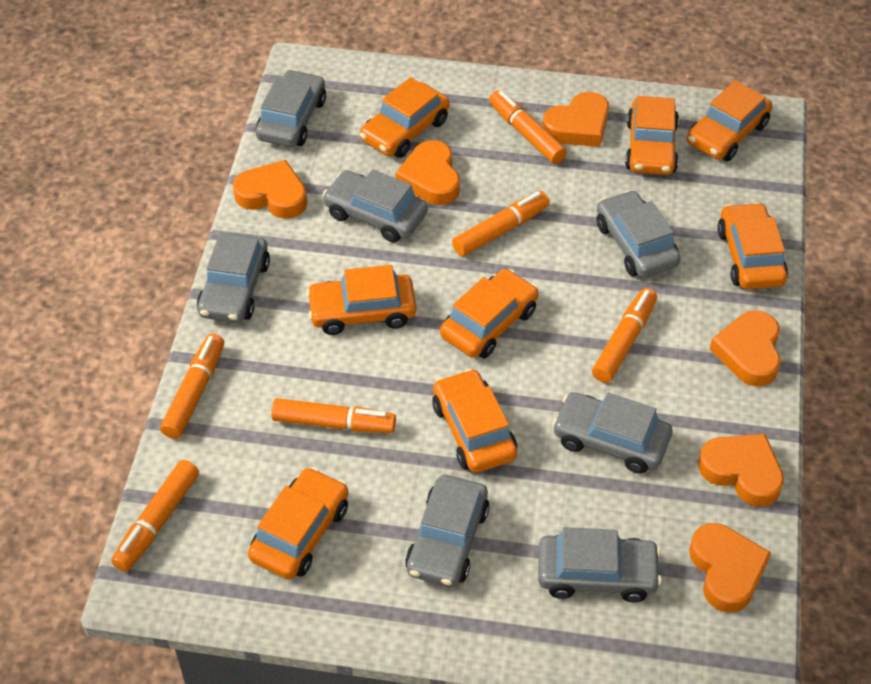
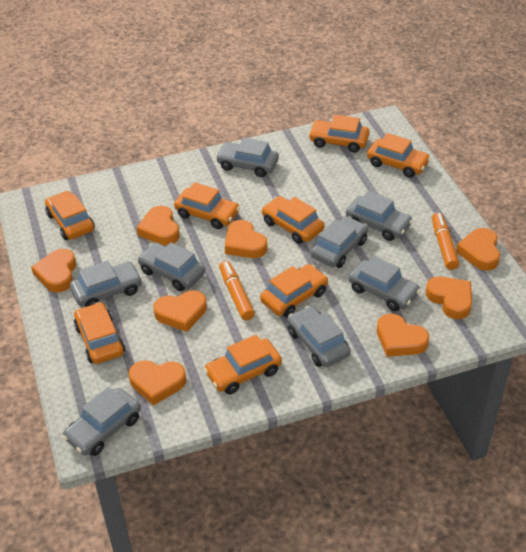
grey car: 7 -> 8
orange heart: 6 -> 8
orange marker: 6 -> 2

